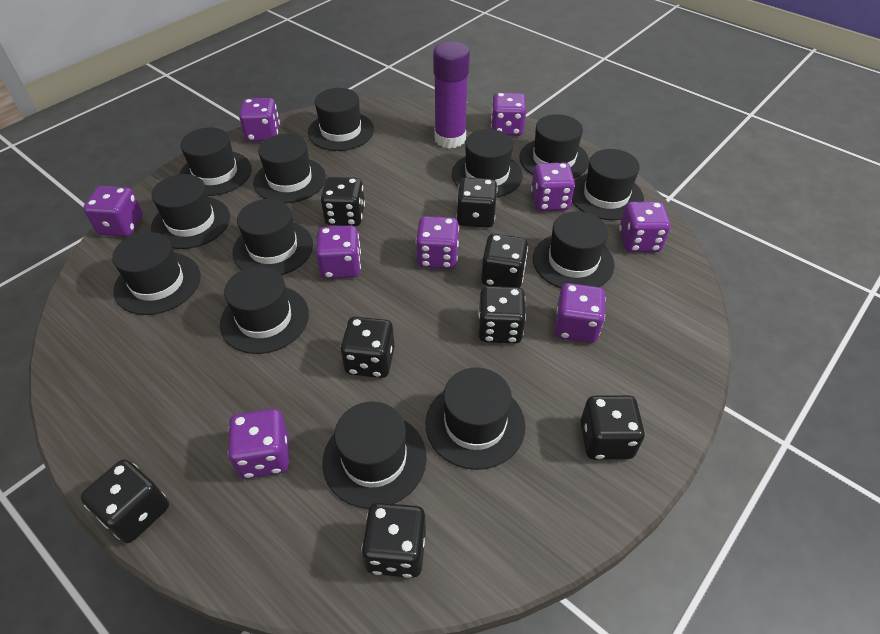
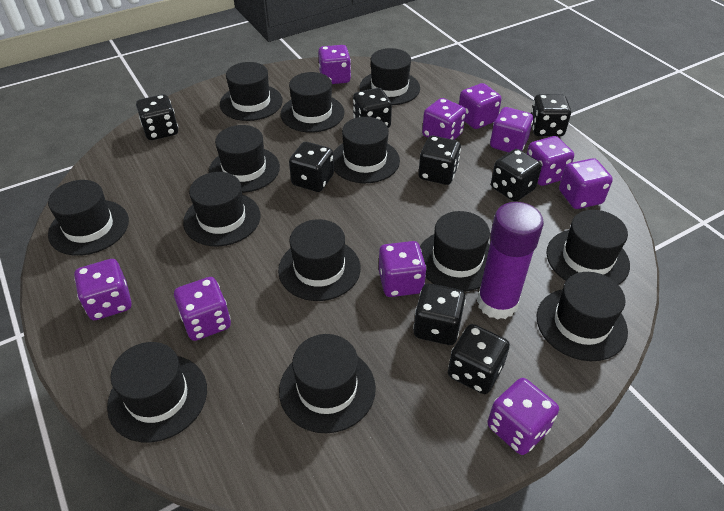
purple dice: 9 -> 10

